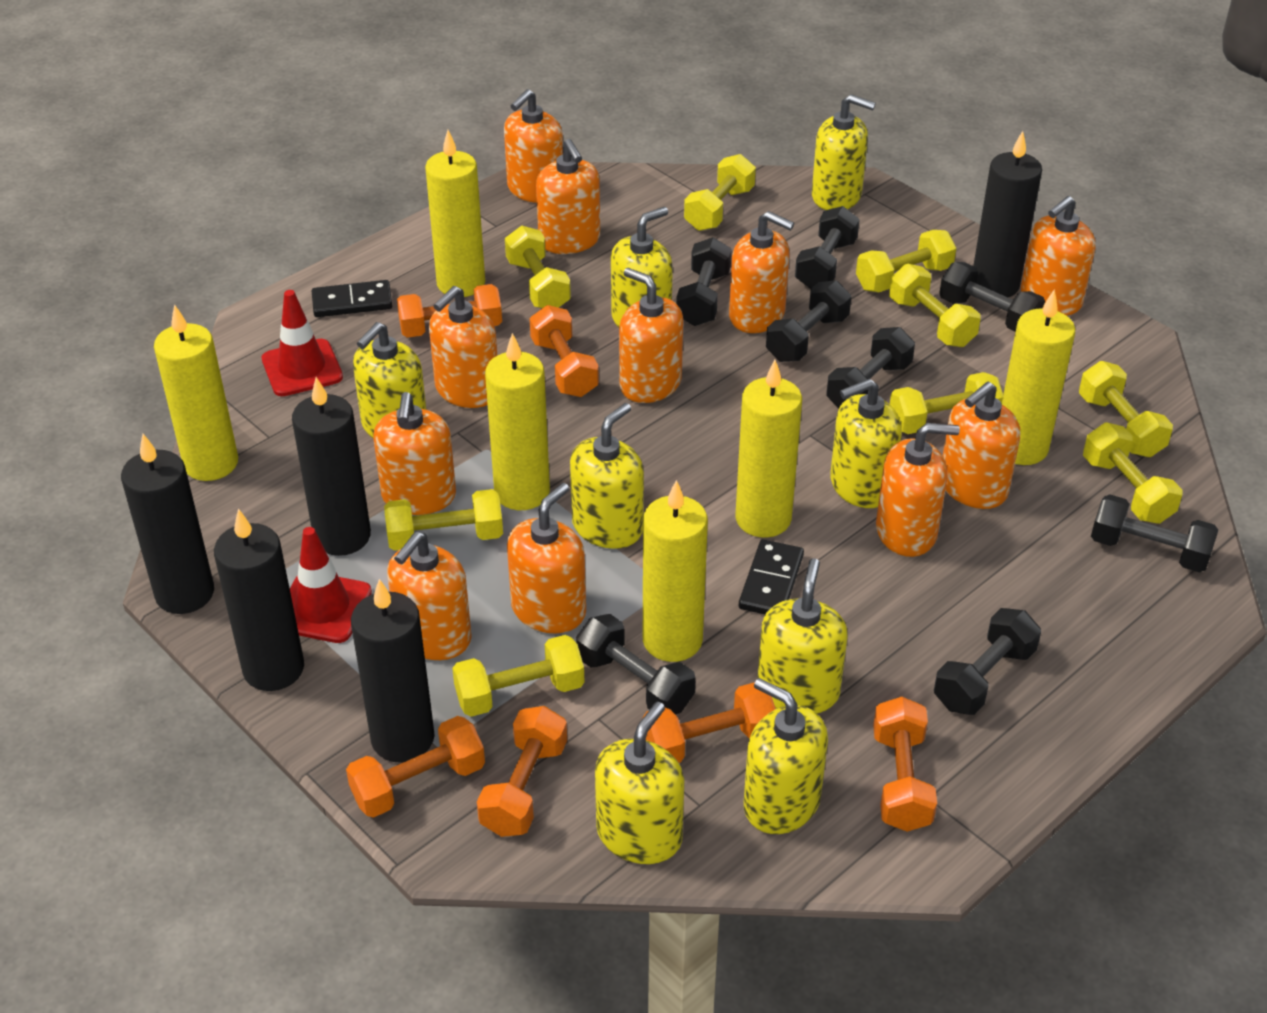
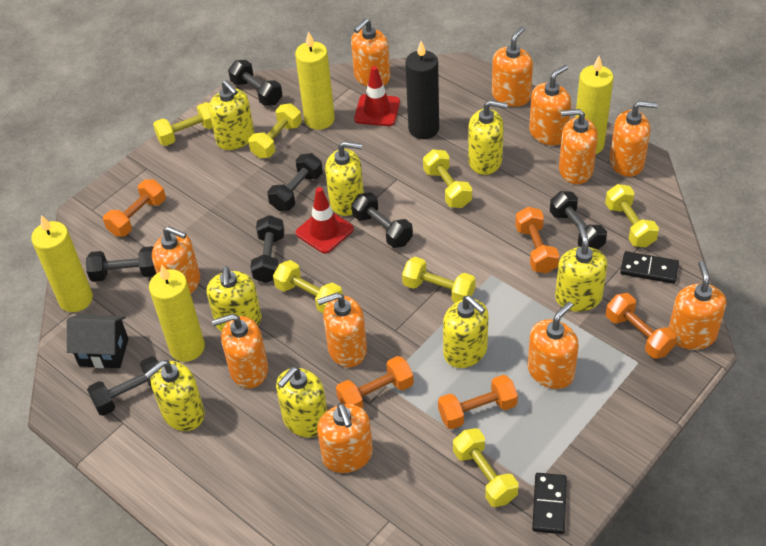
black candle: 5 -> 1
black dumbbell: 8 -> 7
black house: 0 -> 1
orange dumbbell: 6 -> 5
yellow candle: 6 -> 4
yellow dumbbell: 9 -> 7

